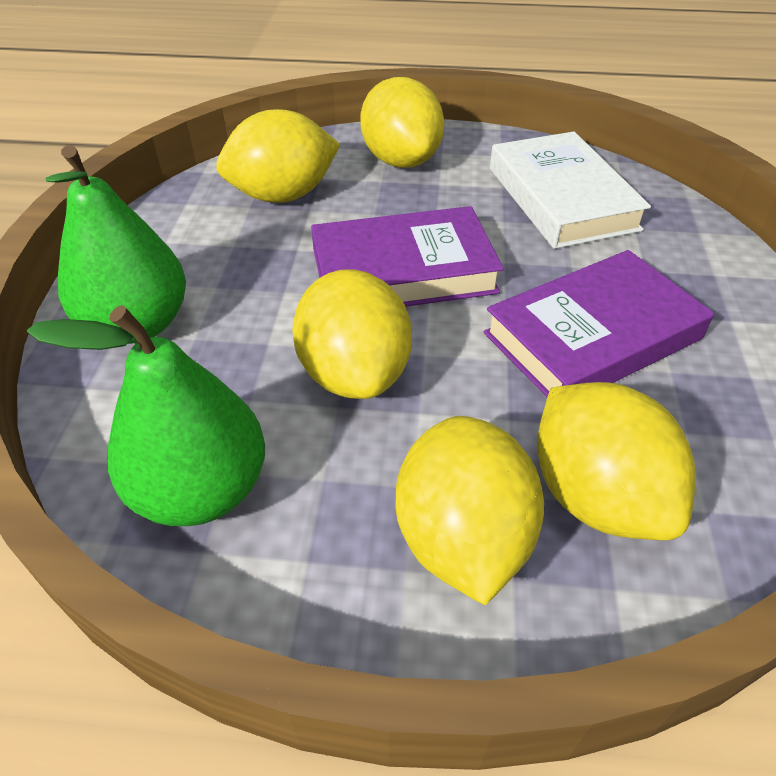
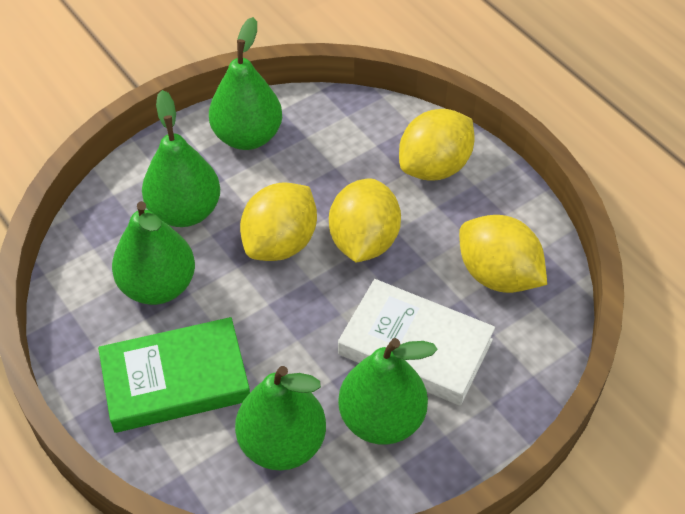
green book: 0 -> 1
green pear: 2 -> 5
purple book: 2 -> 0
yellow lemon: 5 -> 4

